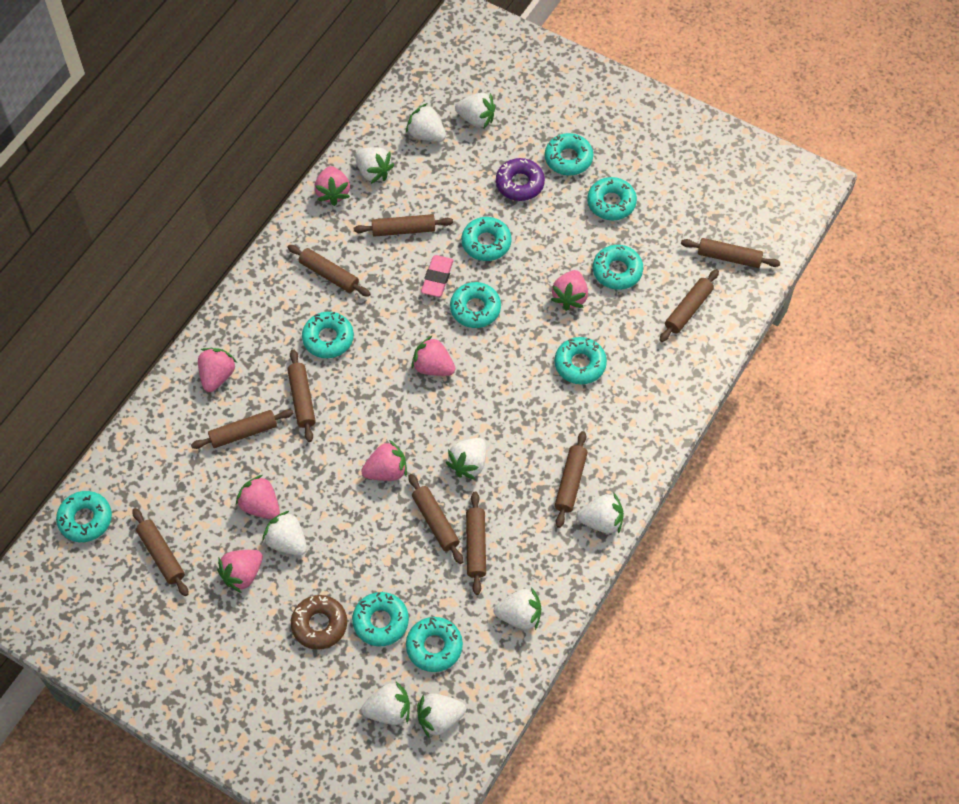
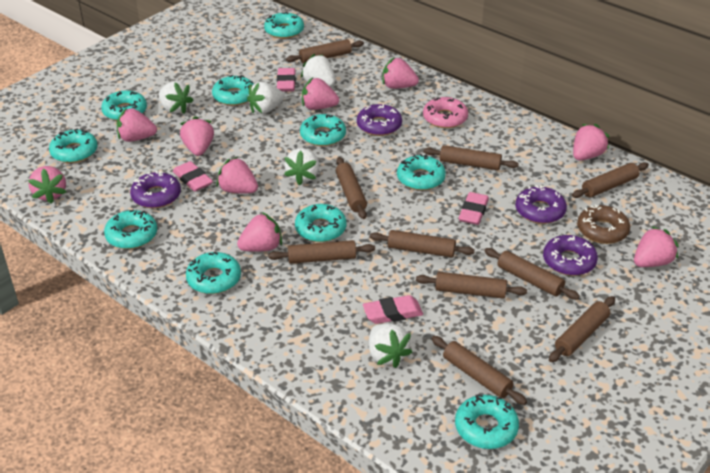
pink donut: 0 -> 1
pink eraser: 1 -> 4
pink strawberry: 7 -> 9
purple donut: 1 -> 4
white strawberry: 9 -> 5

